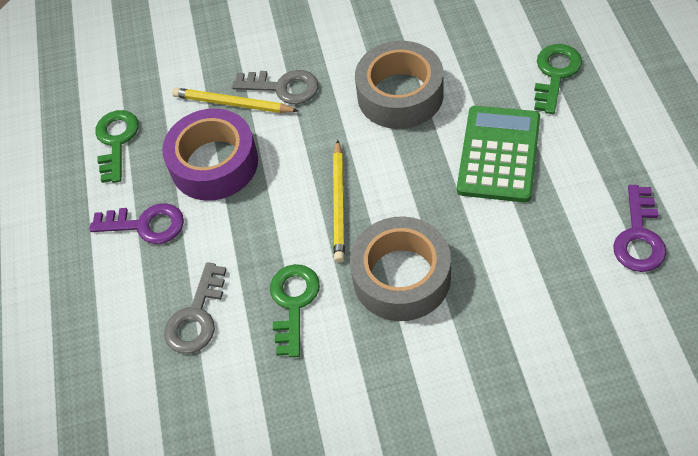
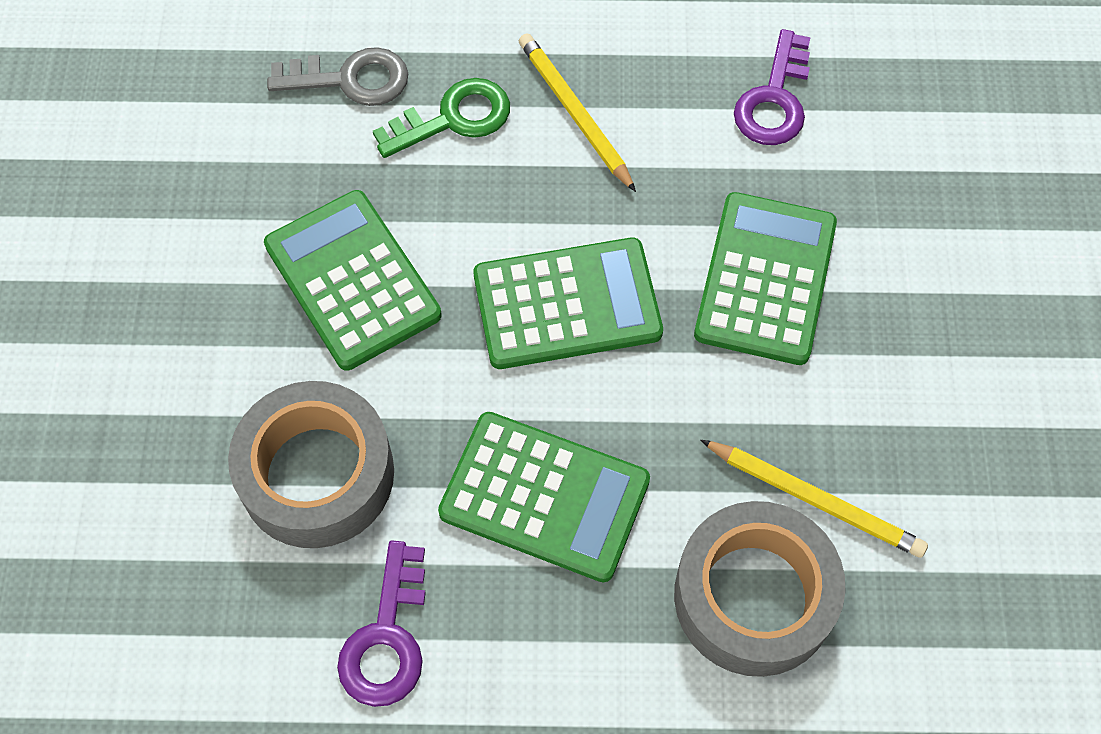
green calculator: 1 -> 4
green key: 3 -> 1
grey key: 2 -> 1
purple tape: 1 -> 0

